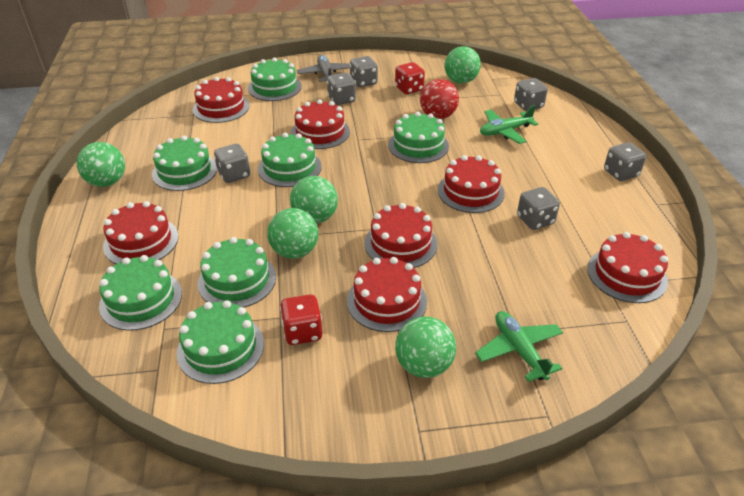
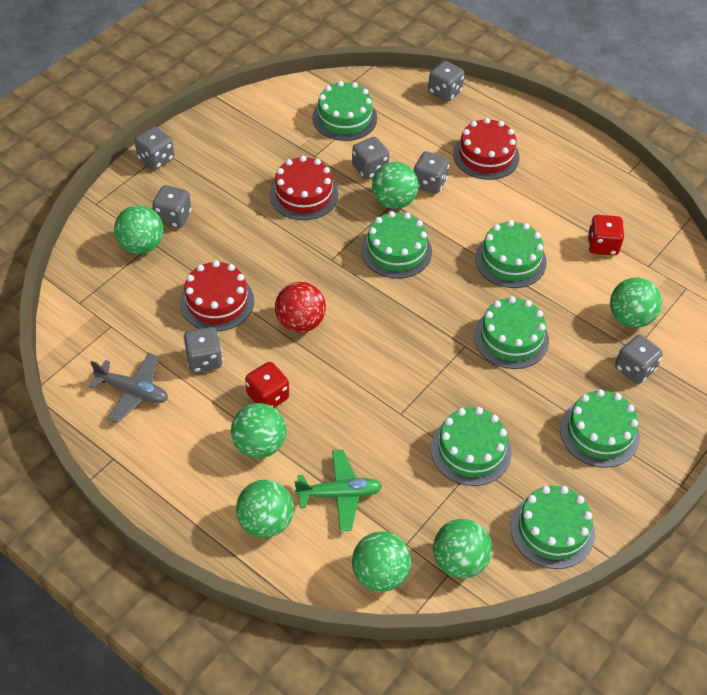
green ball: 5 -> 7
green plane: 2 -> 1
grey dice: 6 -> 7
red cake: 7 -> 3

